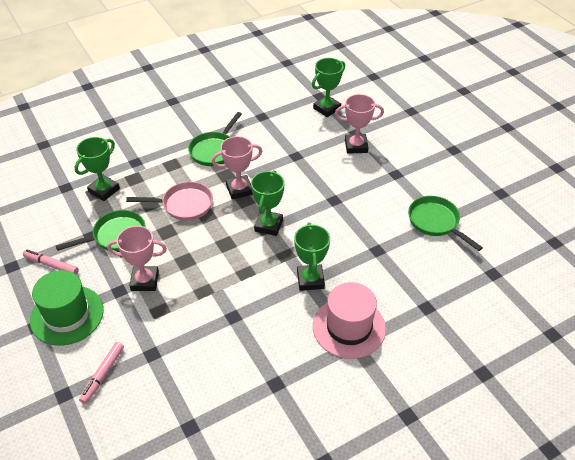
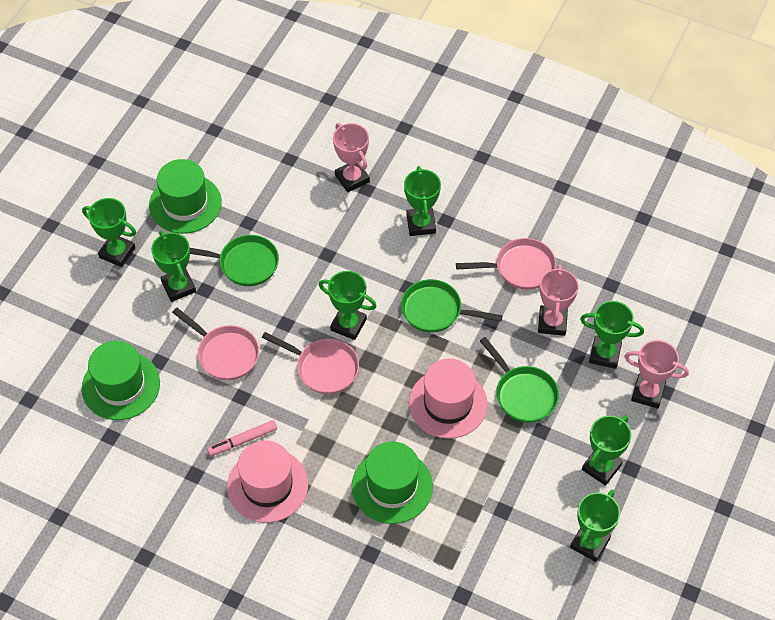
green hat: 1 -> 3
green trophy: 4 -> 7
pink hat: 1 -> 2
pink marker: 2 -> 1
pink pan: 1 -> 3

